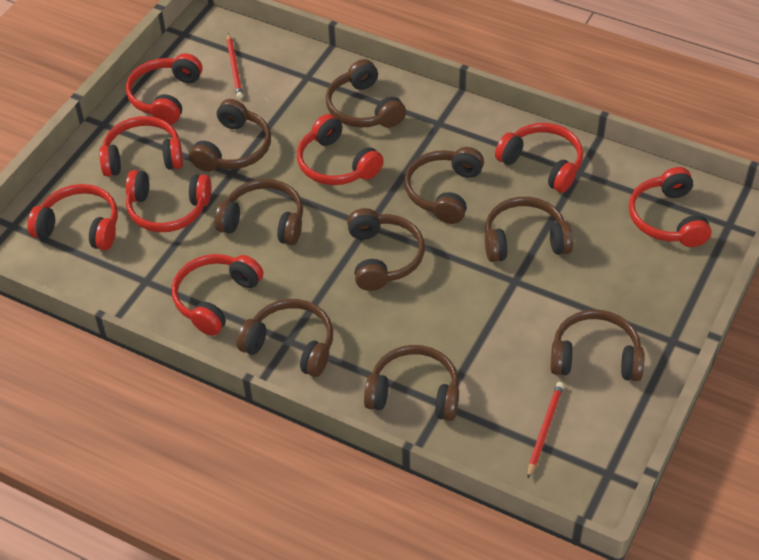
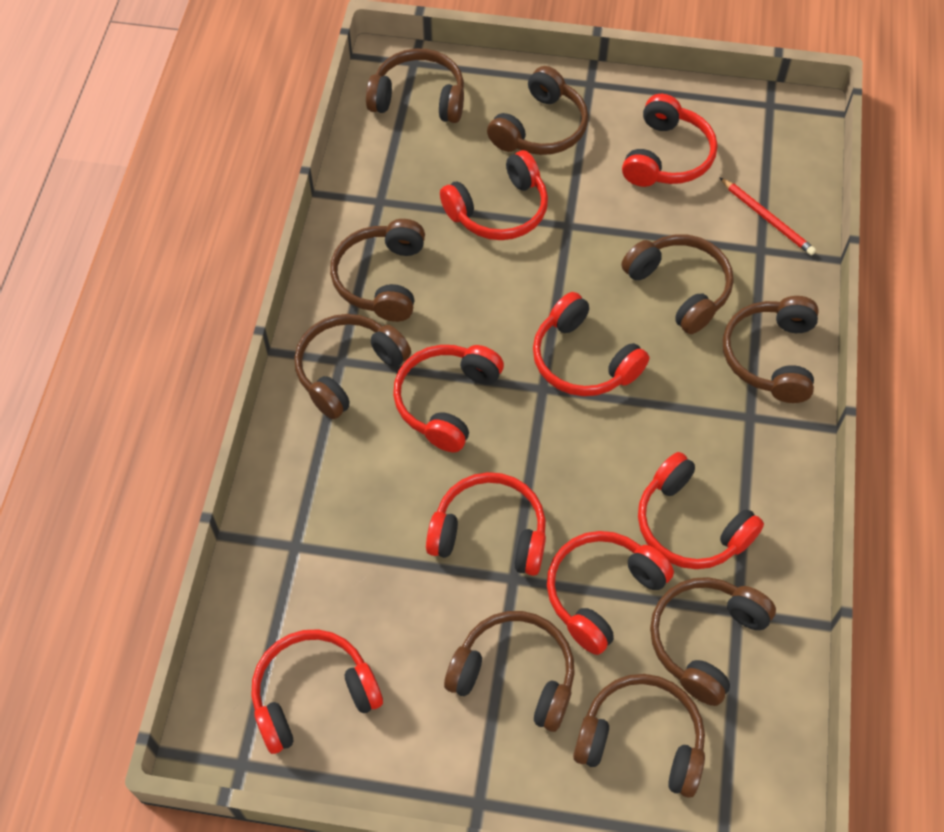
red pencil: 2 -> 1

